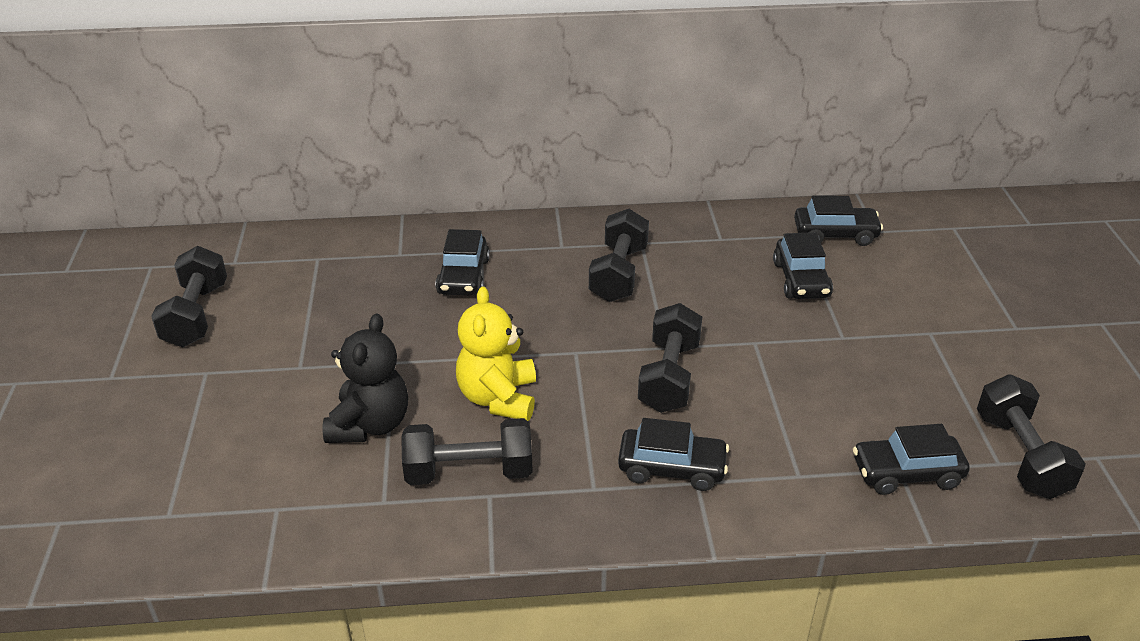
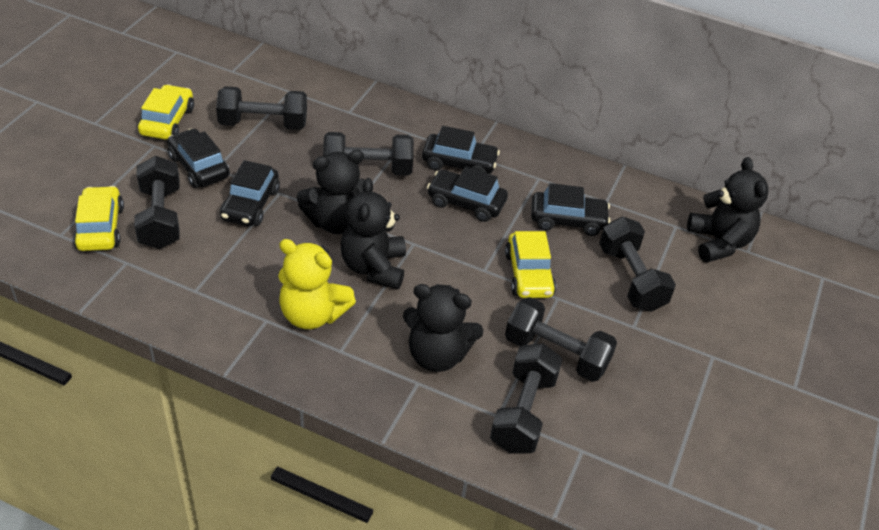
black dumbbell: 5 -> 6
black teddy bear: 1 -> 4
yellow car: 0 -> 3

